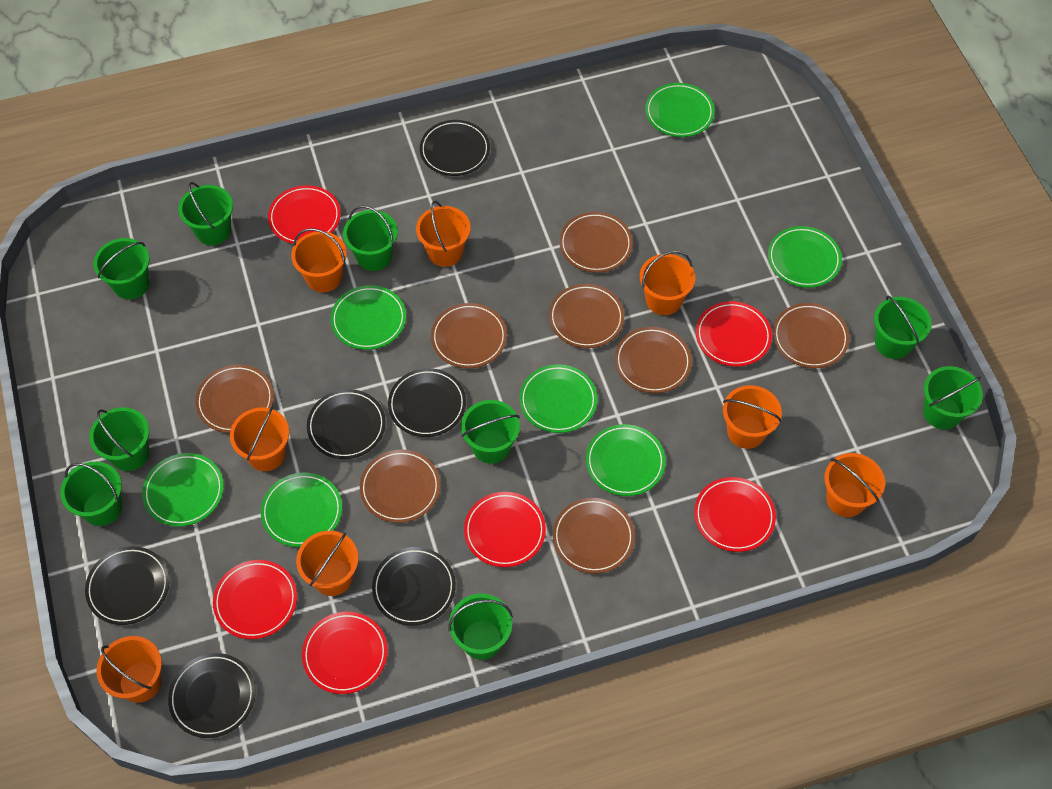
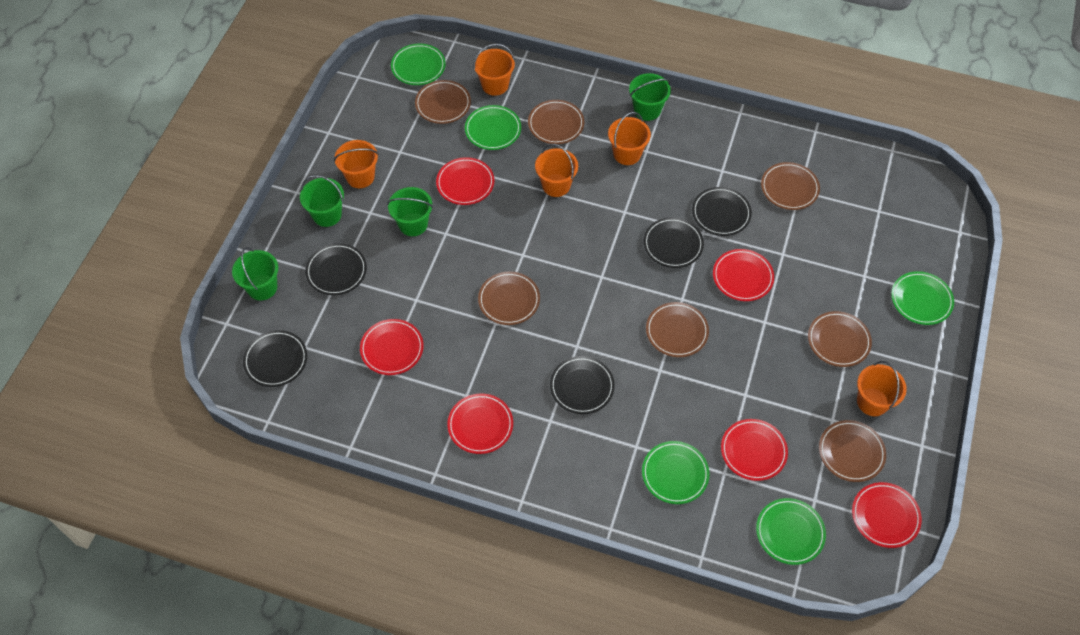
black plate: 6 -> 5
brown plate: 8 -> 7
green bucket: 9 -> 4
green plate: 7 -> 5
orange bucket: 8 -> 5

